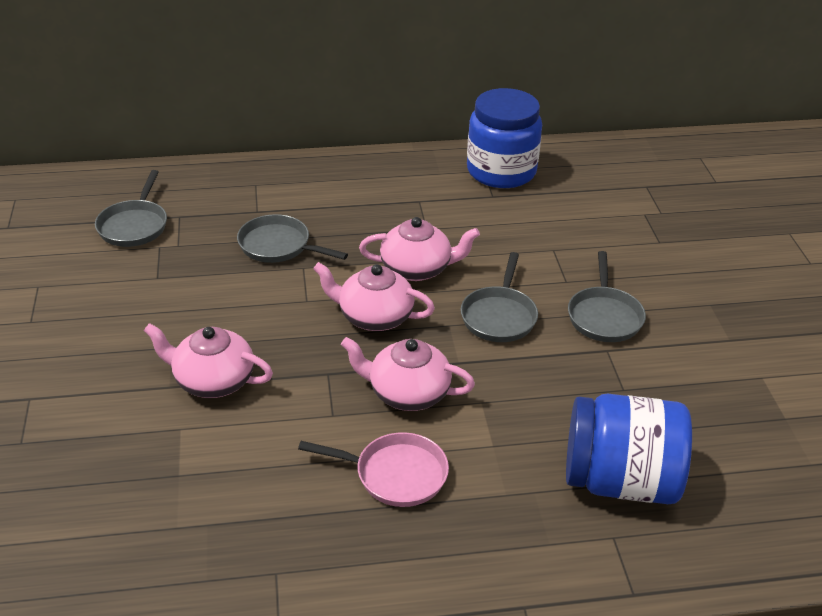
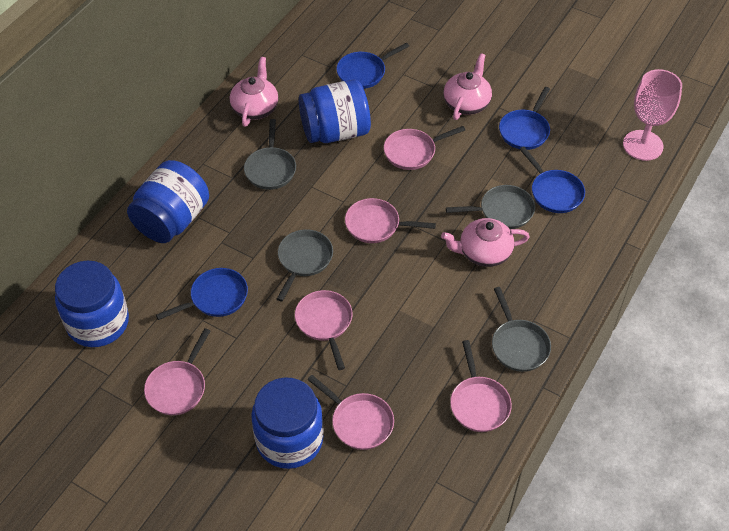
blue jar: 2 -> 4
blue pan: 0 -> 4
pink goblet: 0 -> 1
pink pan: 1 -> 6
pink teapot: 4 -> 3

